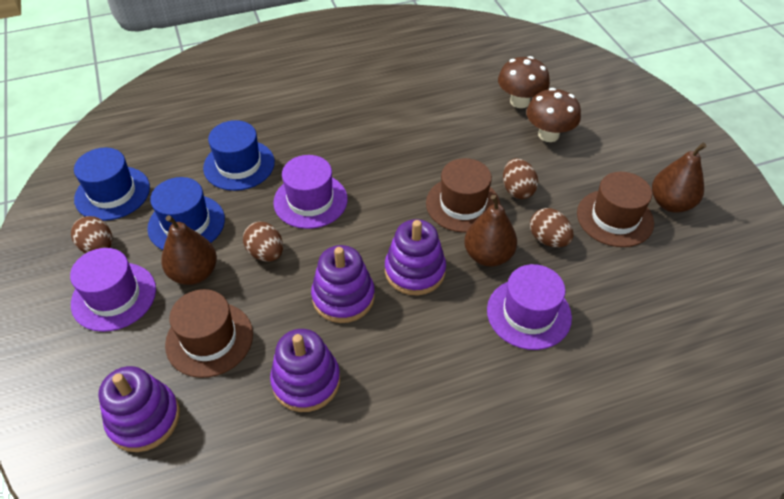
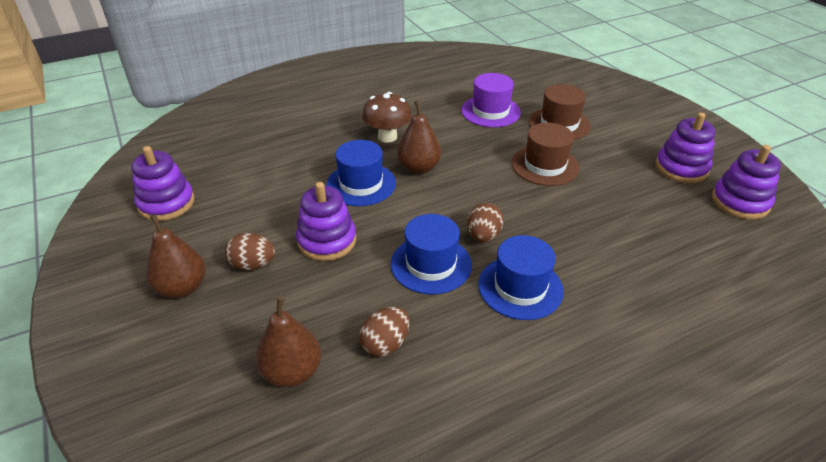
brown egg: 4 -> 3
brown hat: 3 -> 2
brown mushroom: 2 -> 1
purple hat: 3 -> 1

